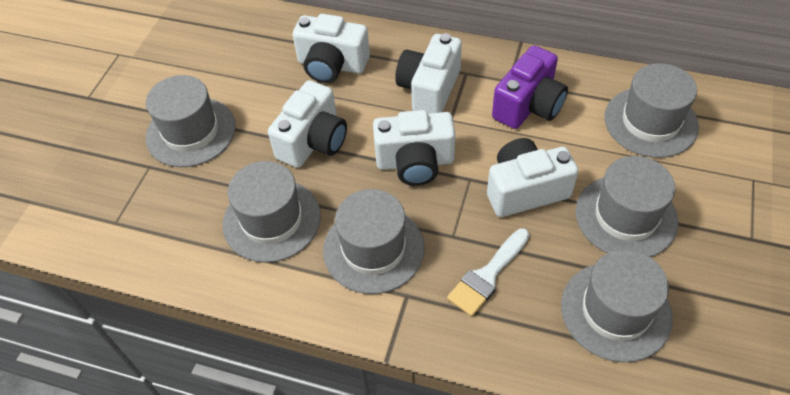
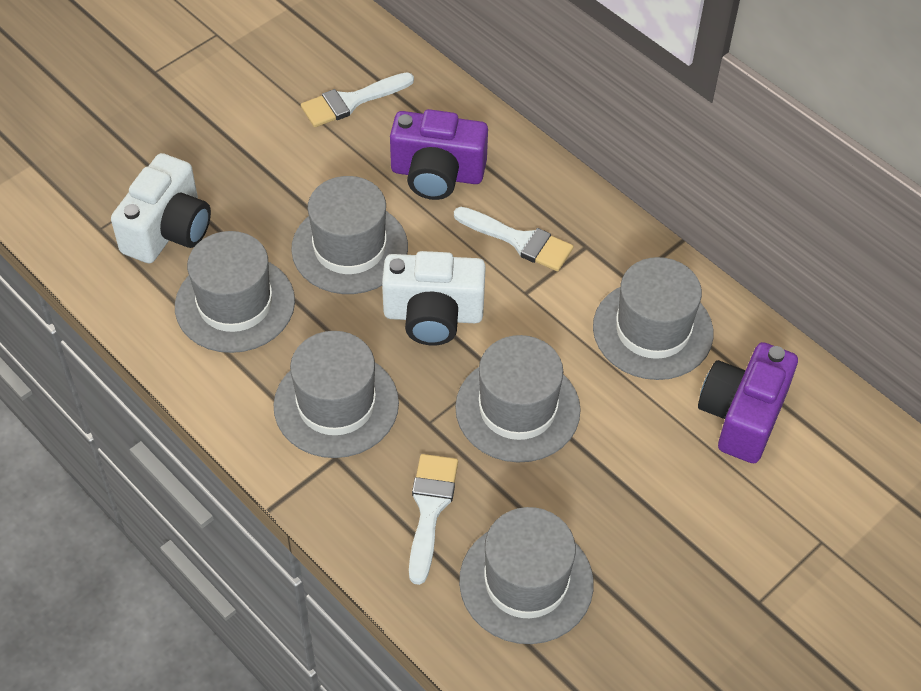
purple camera: 1 -> 2
white brush: 1 -> 3
white camera: 5 -> 2

